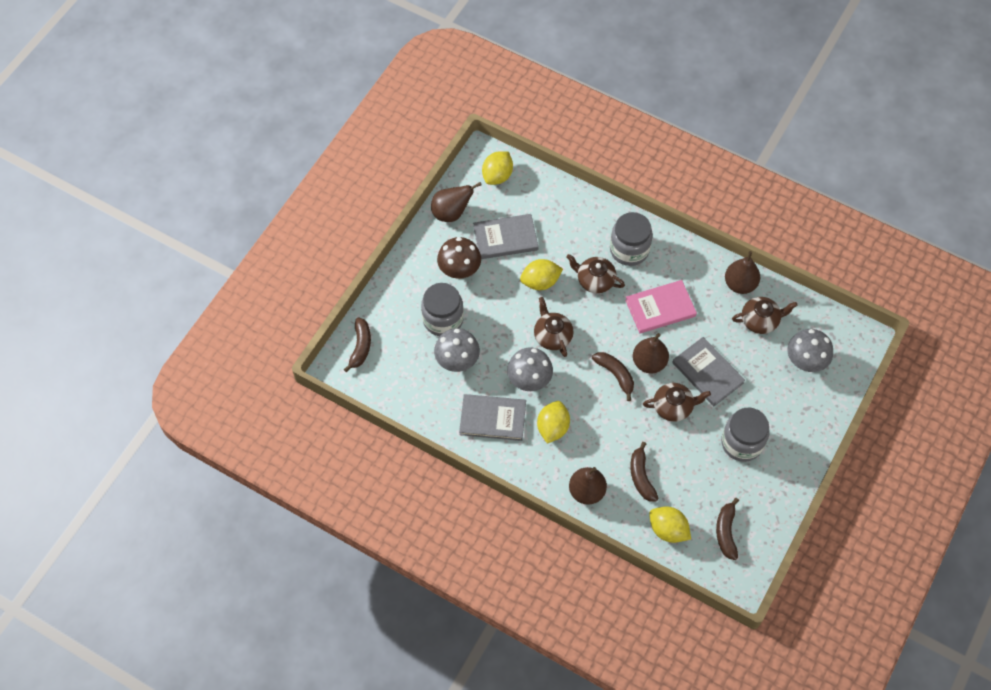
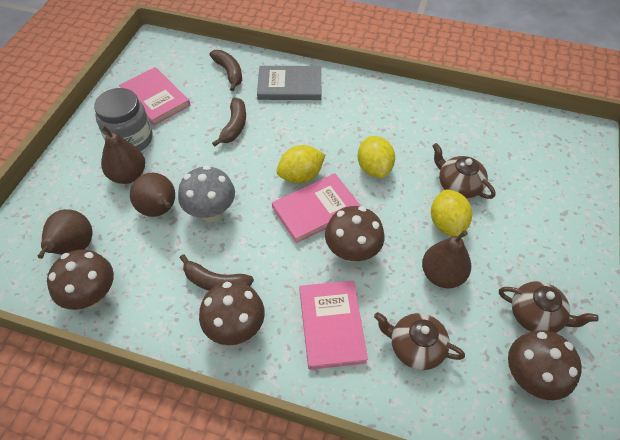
brown banana: 4 -> 3
brown mushroom: 1 -> 4
brown teapot: 4 -> 3
grey book: 3 -> 1
grey jar: 3 -> 1
grey mushroom: 3 -> 1
pink book: 1 -> 3
yellow lemon: 4 -> 3

